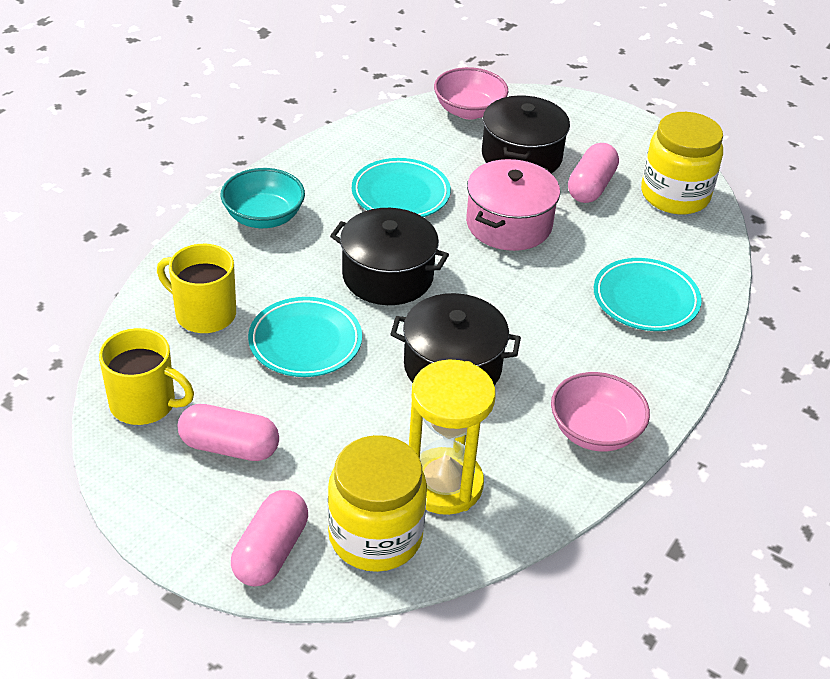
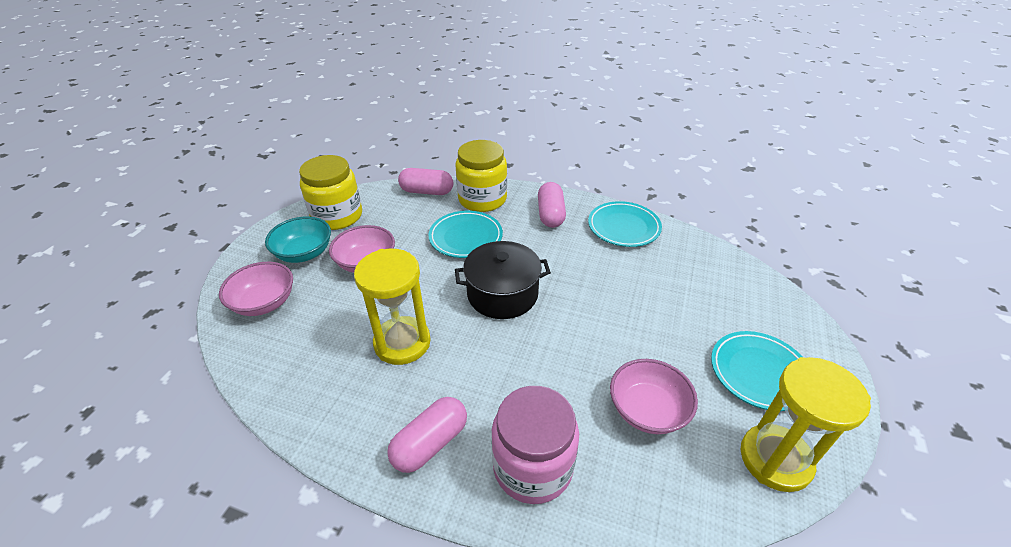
black pot: 3 -> 1
pink bowl: 2 -> 3
pink jar: 0 -> 1
pink pot: 1 -> 0
yellow hourglass: 1 -> 2
yellow mug: 2 -> 0

